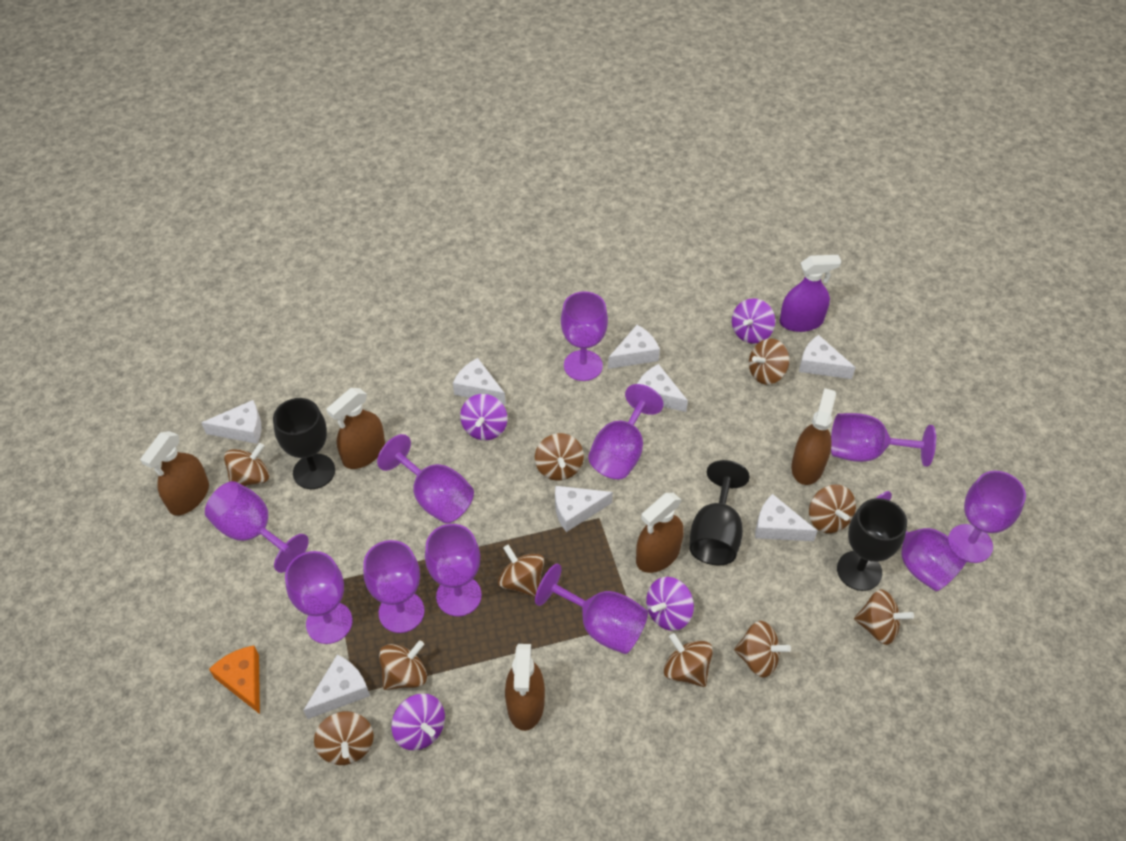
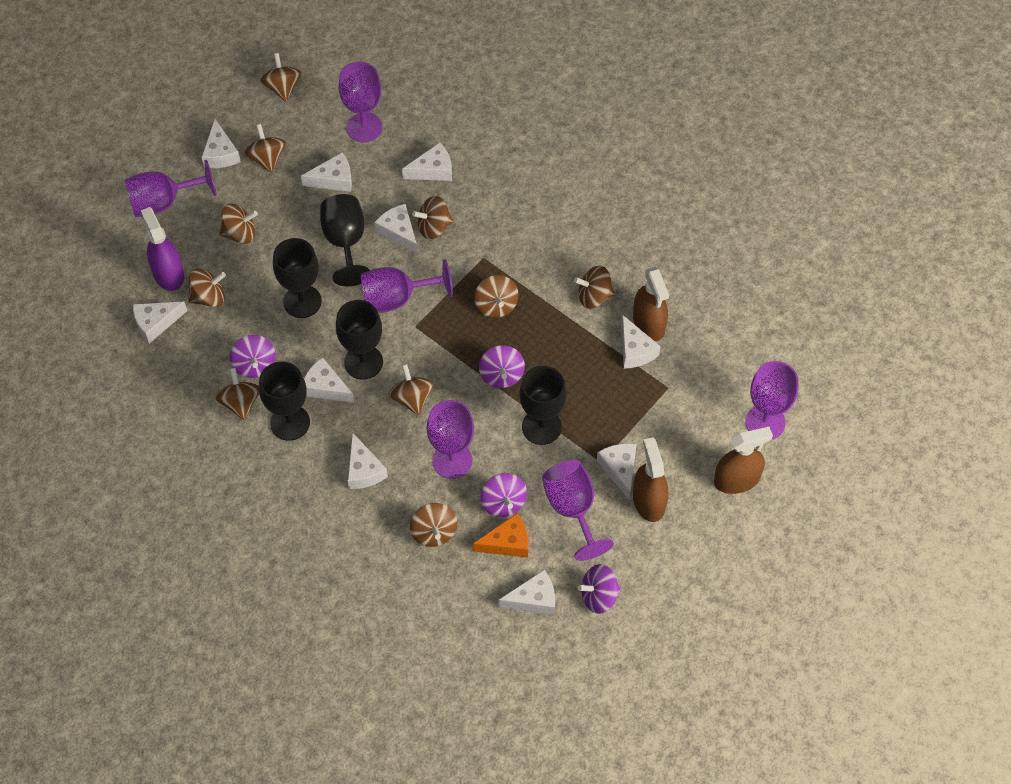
black goblet: 3 -> 5
brown spray bottle: 5 -> 3
purple goblet: 11 -> 6
white cheese: 8 -> 10

